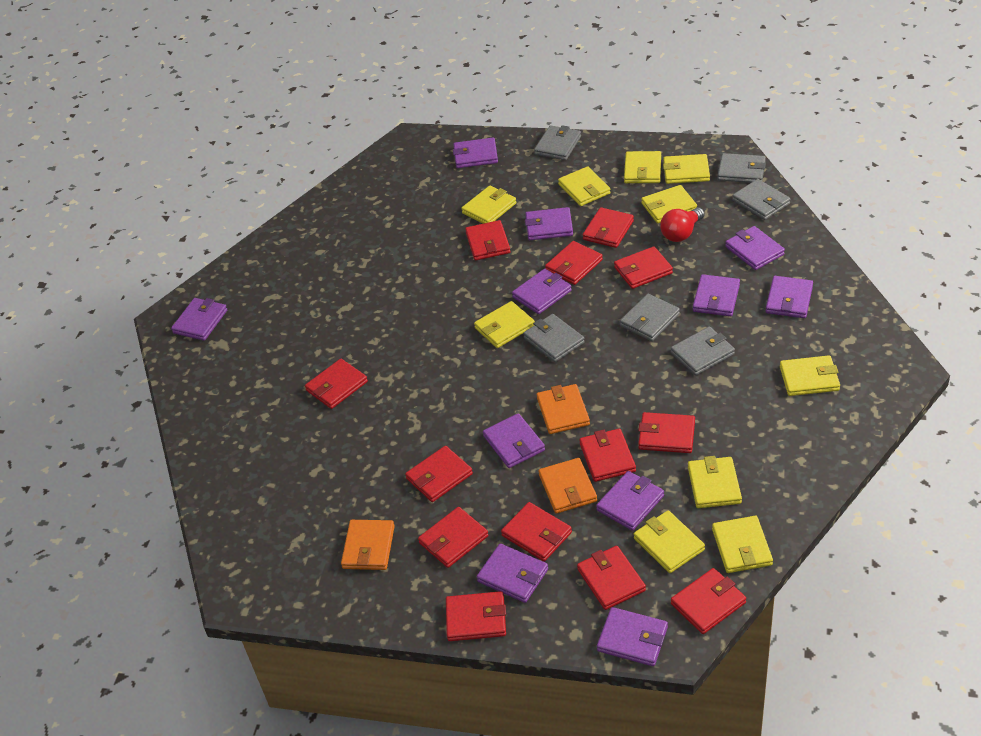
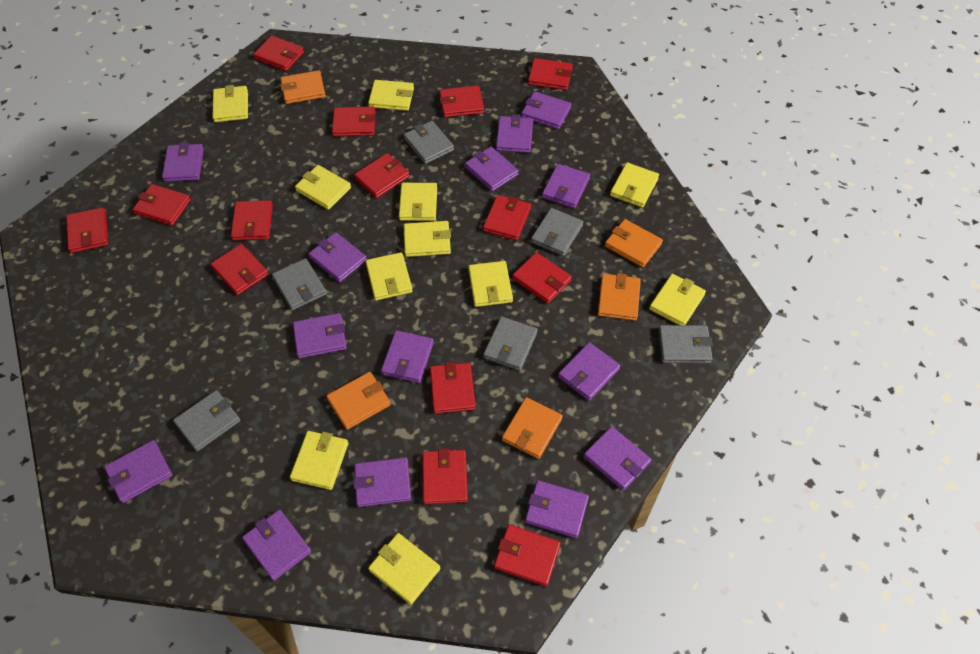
orange wallet: 3 -> 5
purple wallet: 11 -> 14
red light bulb: 1 -> 0
red wallet: 13 -> 14
yellow wallet: 10 -> 11

